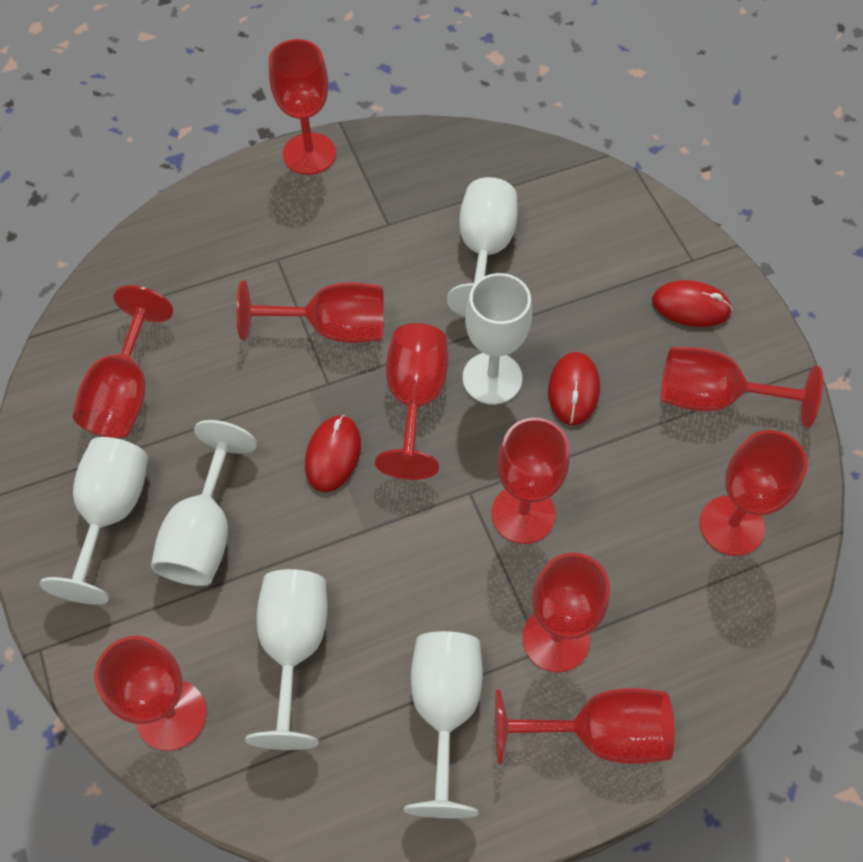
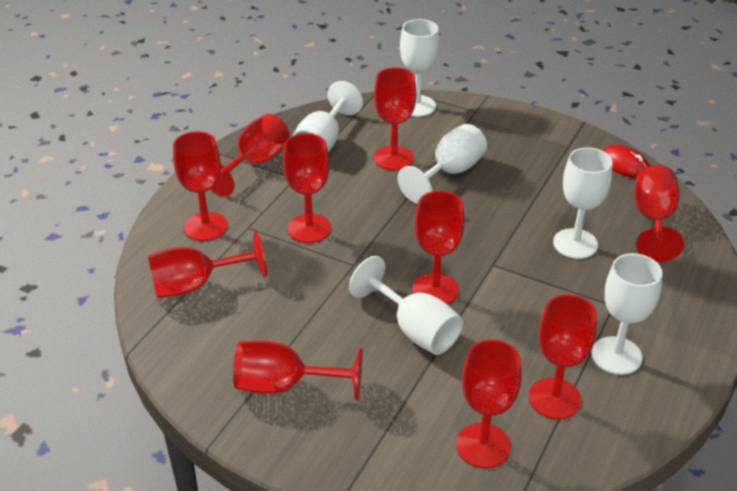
red mouse: 3 -> 1

